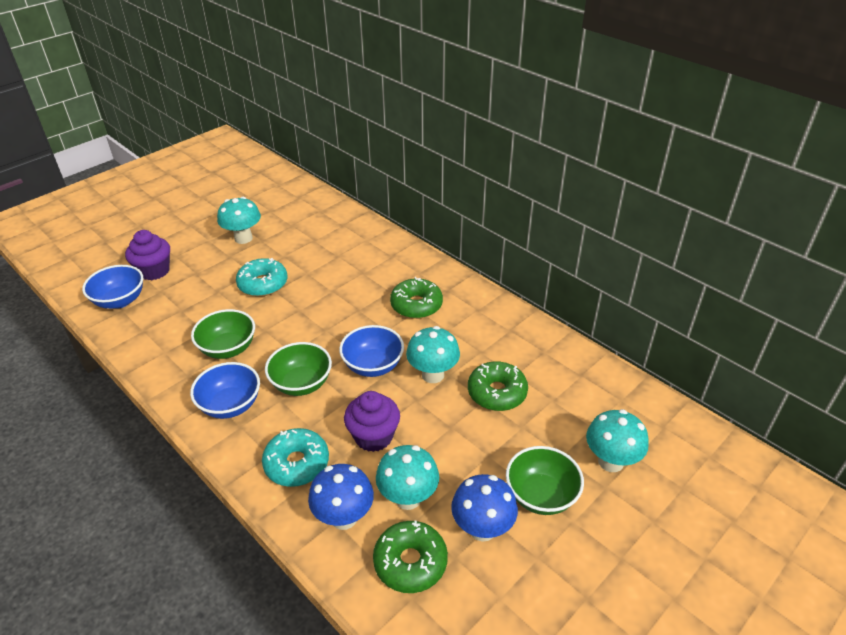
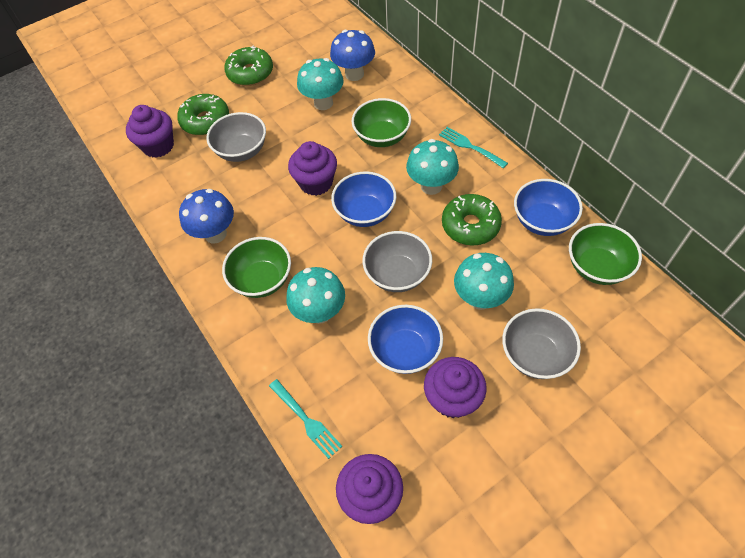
grey bowl: 0 -> 3
purple cupcake: 2 -> 4
turquoise donut: 2 -> 0
turquoise fork: 0 -> 2

